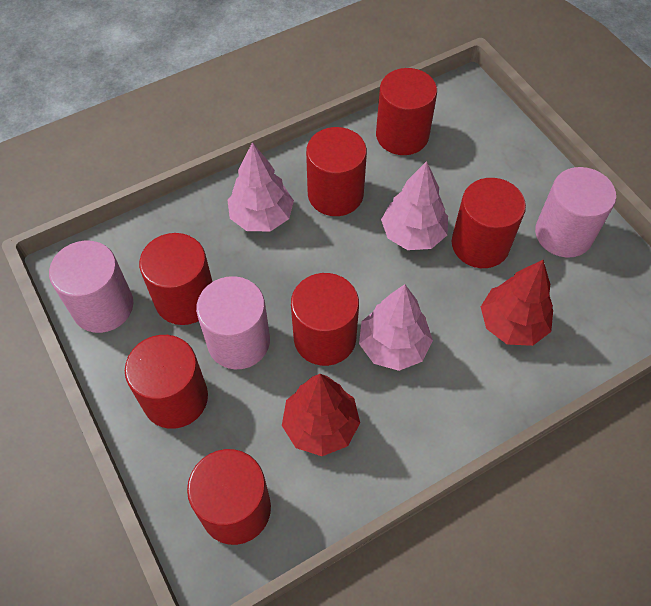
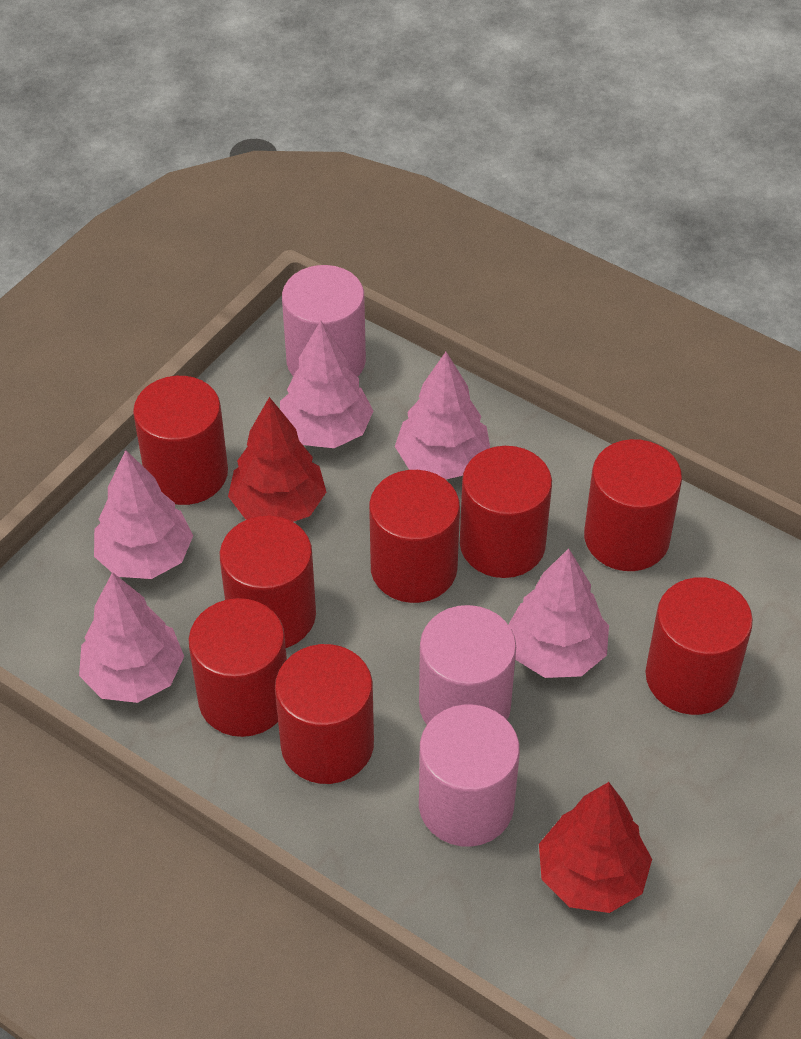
pink tree: 3 -> 5
red cylinder: 7 -> 8

